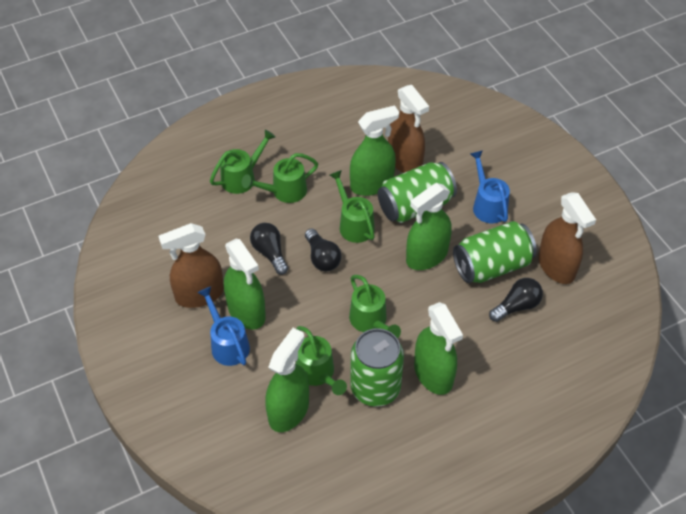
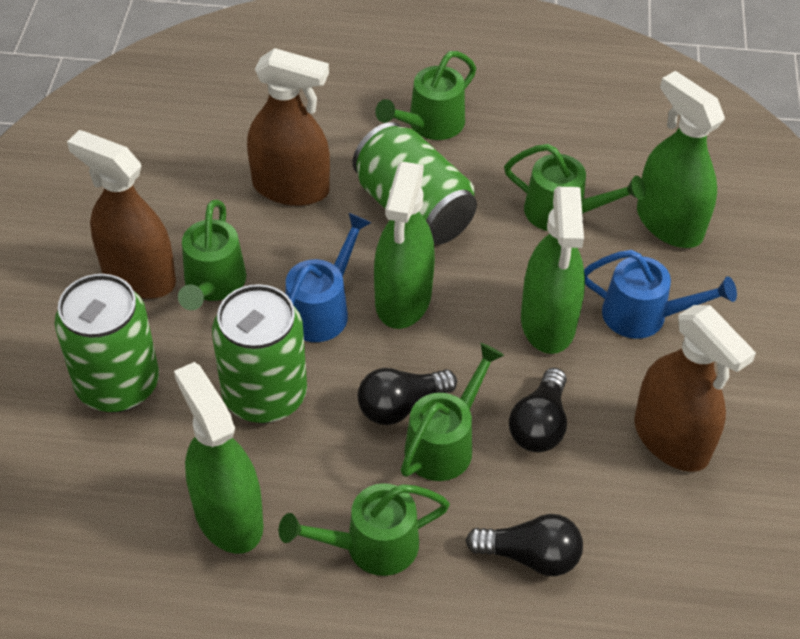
green spray bottle: 5 -> 4

